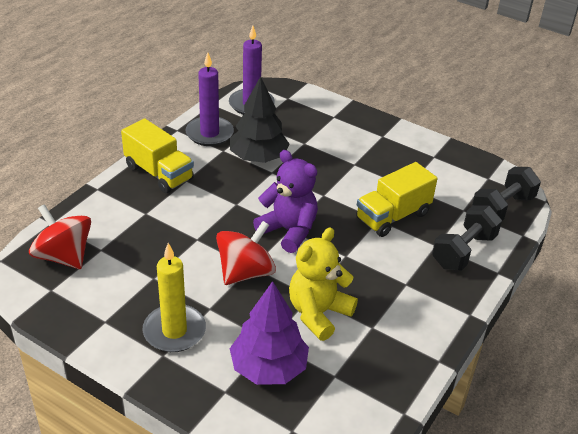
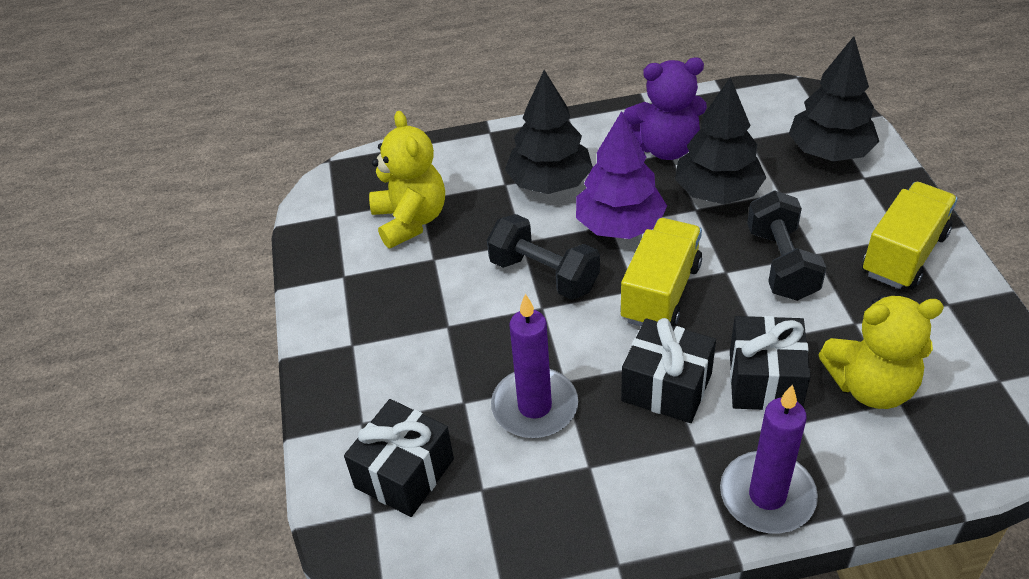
black gift: 0 -> 3
black tree: 1 -> 3
red spinning top: 2 -> 0
yellow candle: 1 -> 0
yellow teddy bear: 1 -> 2

